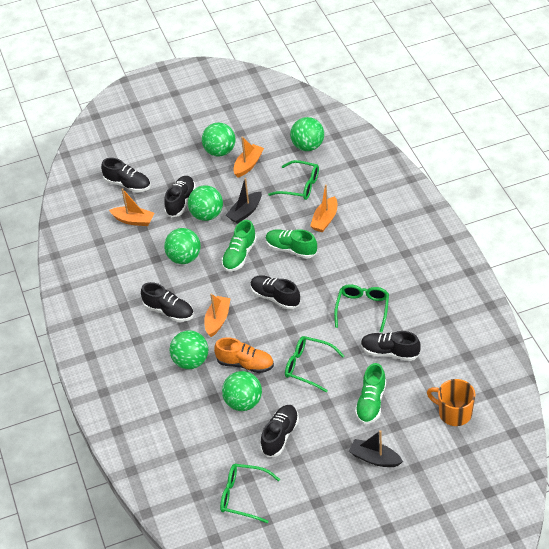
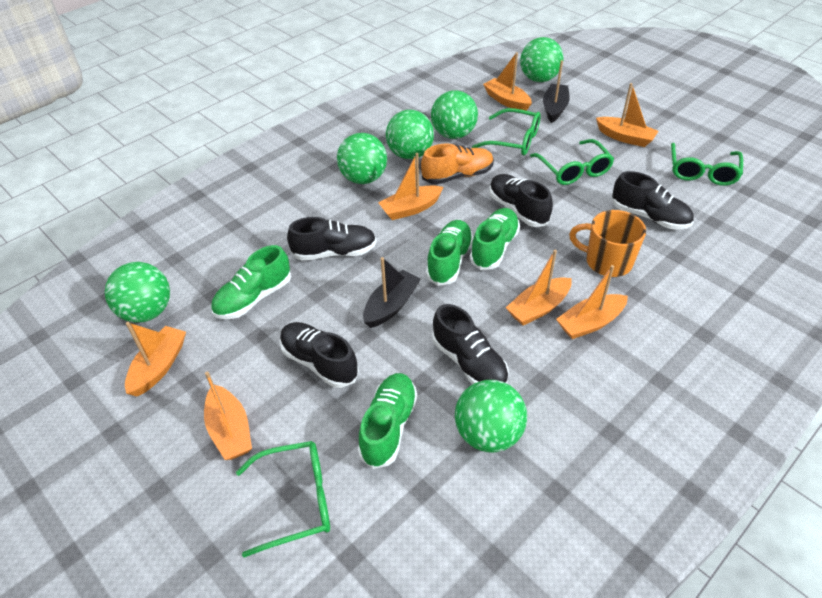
black shoe: 6 -> 5
green shoe: 3 -> 4
orange boat: 4 -> 7

